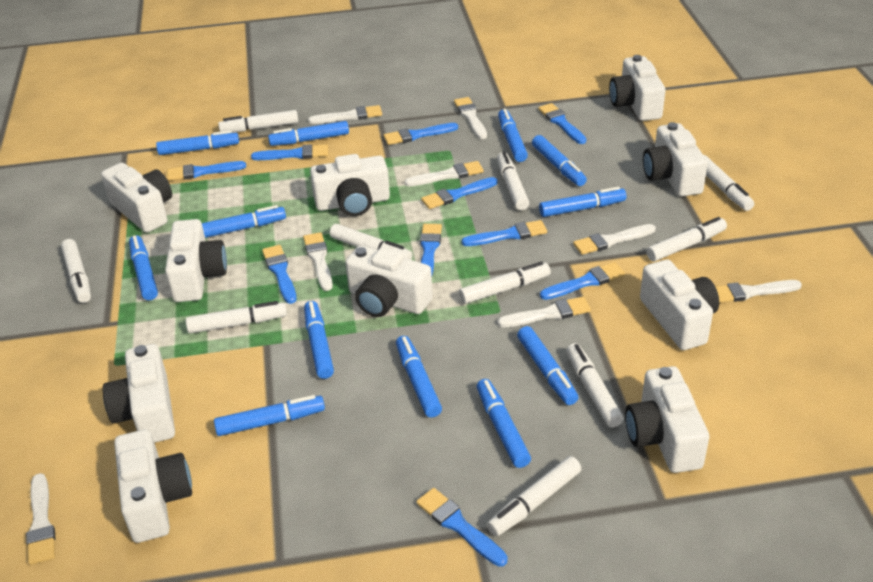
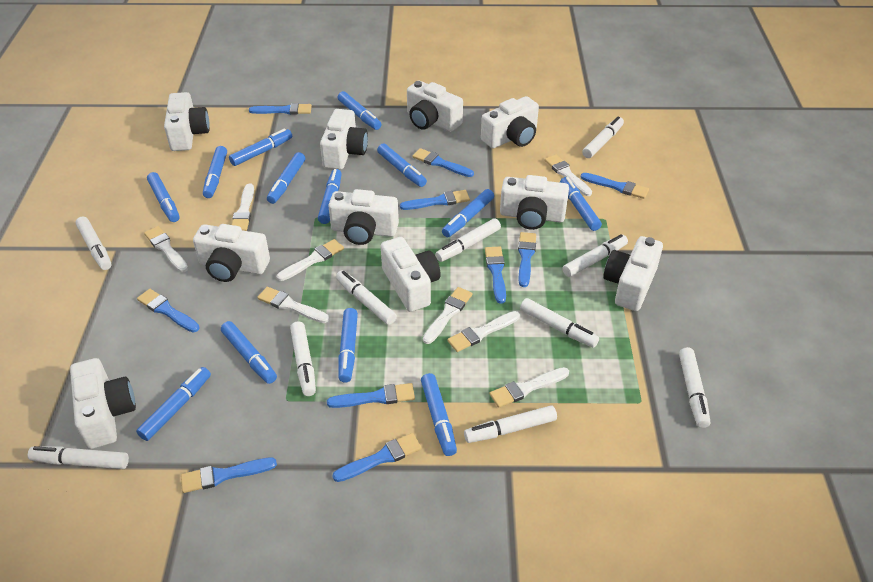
blue marker: 12 -> 13

